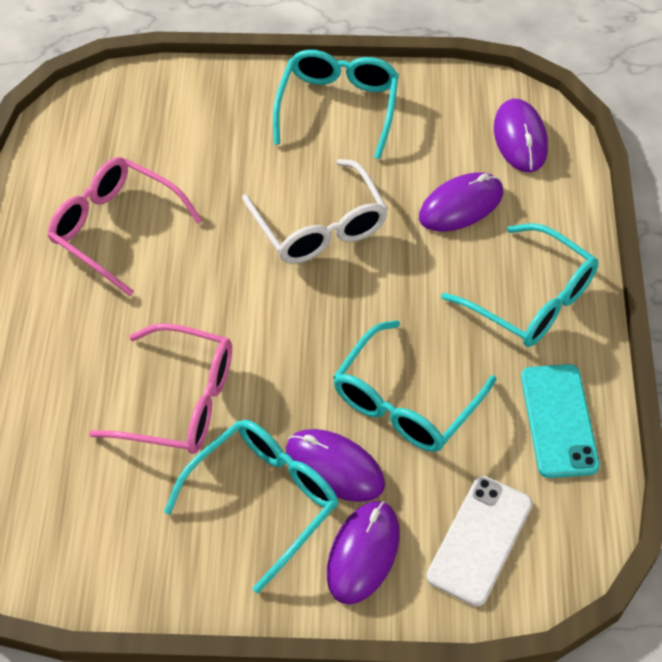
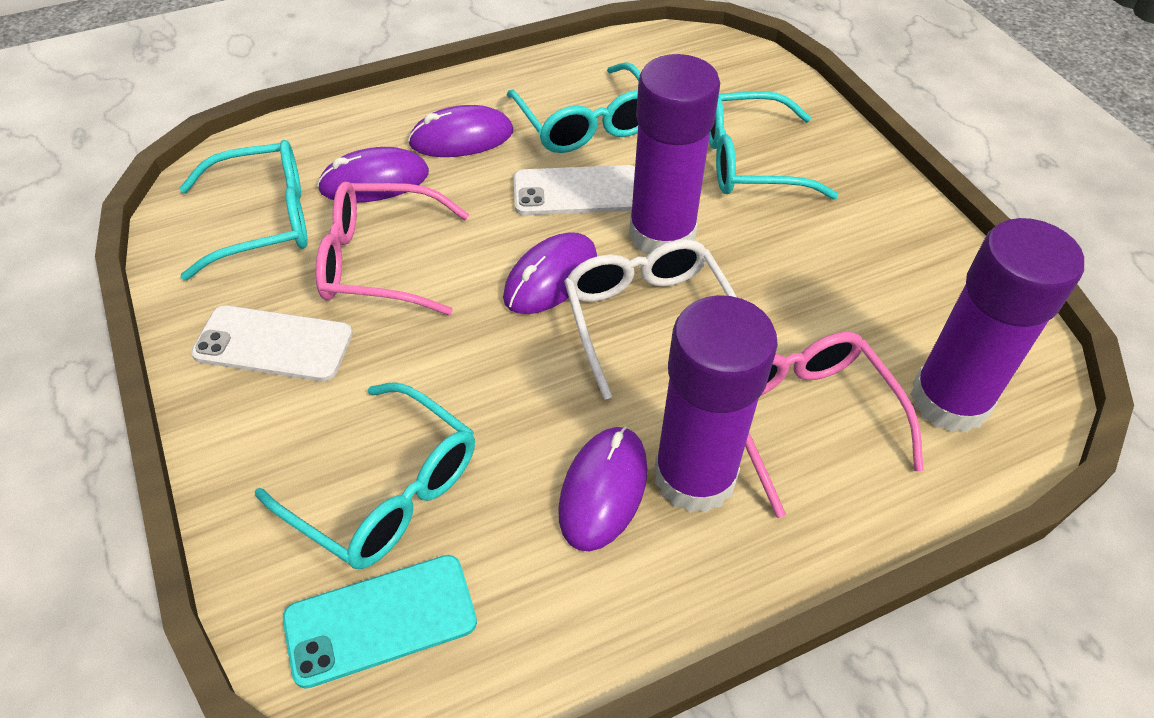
purple glue stick: 0 -> 3
white phone: 1 -> 2

